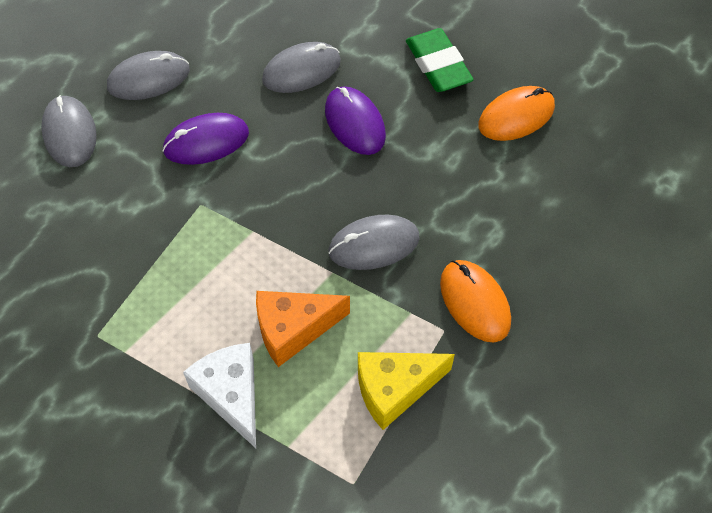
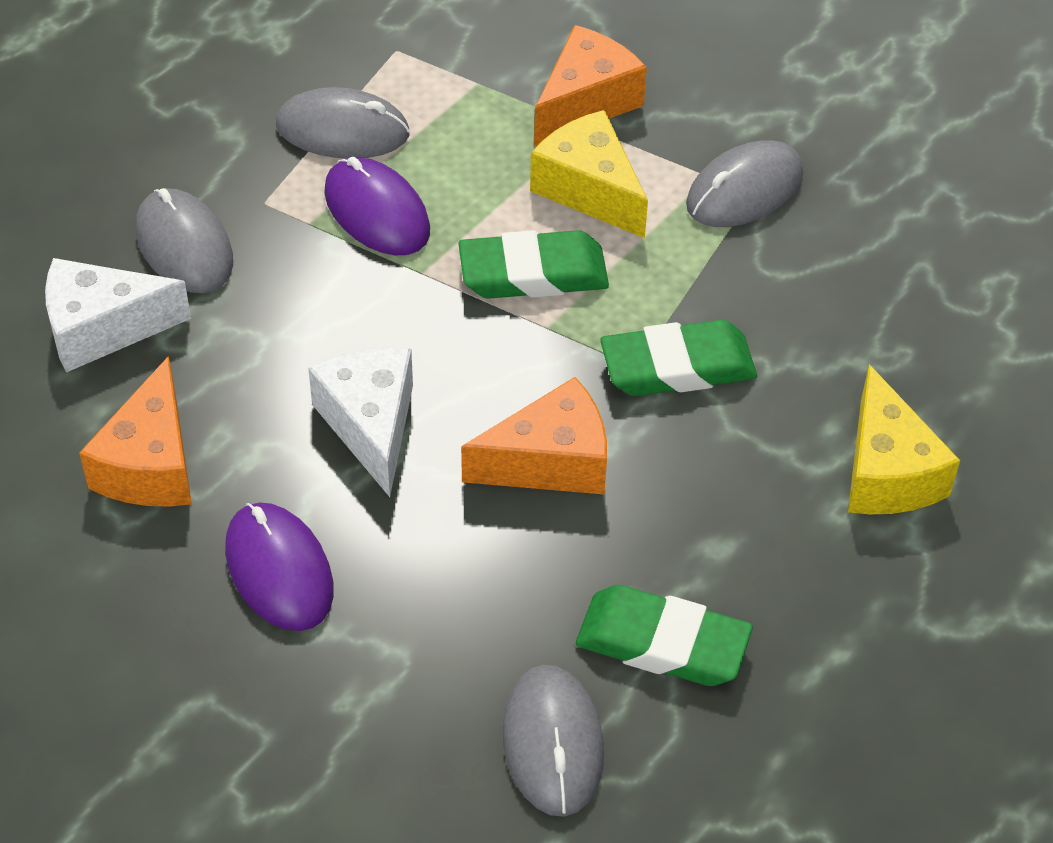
green eraser: 1 -> 3
orange cheese: 1 -> 3
orange mouse: 2 -> 0
white cheese: 1 -> 2
yellow cheese: 1 -> 2

